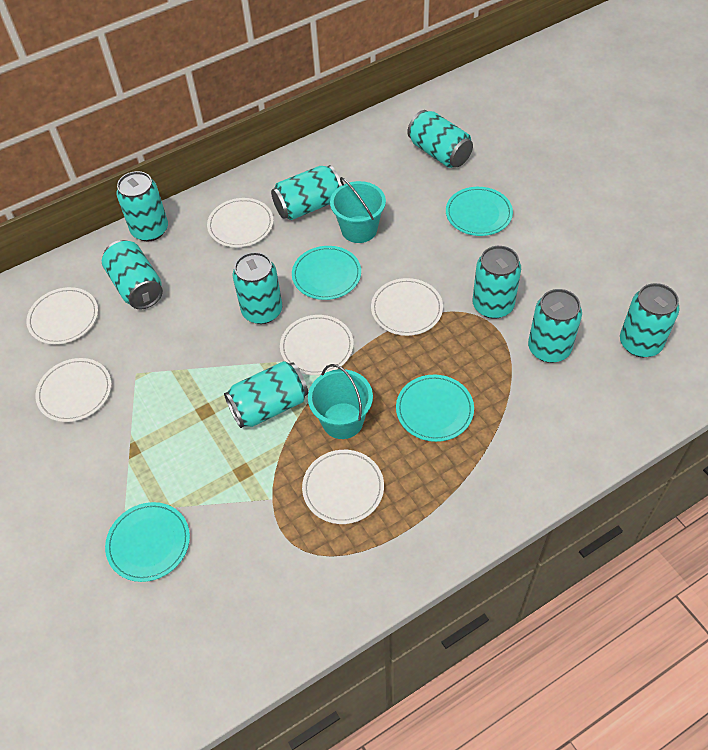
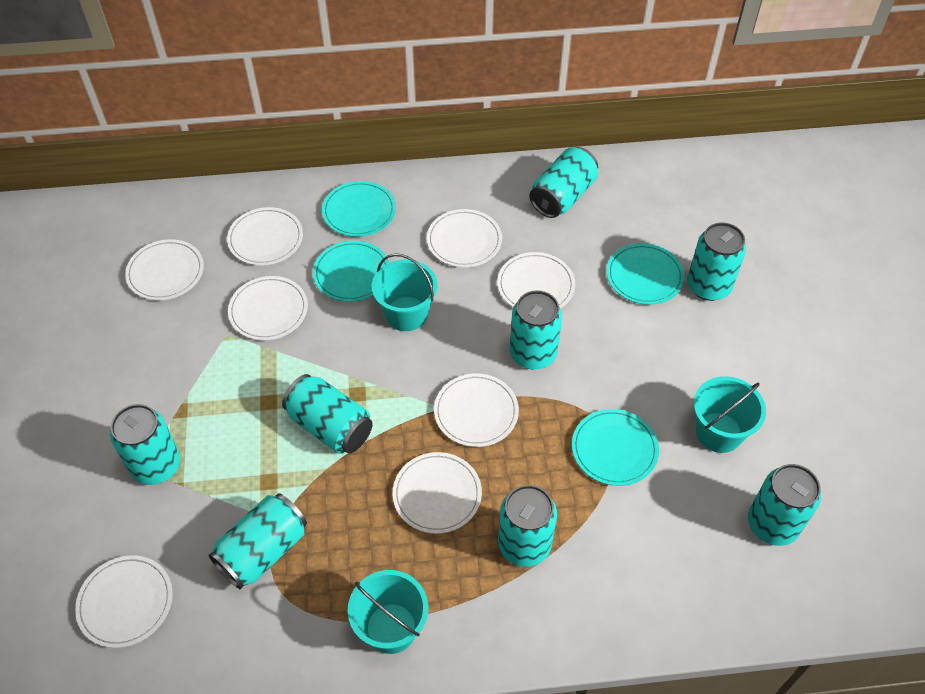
turquoise bucket: 2 -> 3
turquoise can: 9 -> 8
white plate: 6 -> 8

